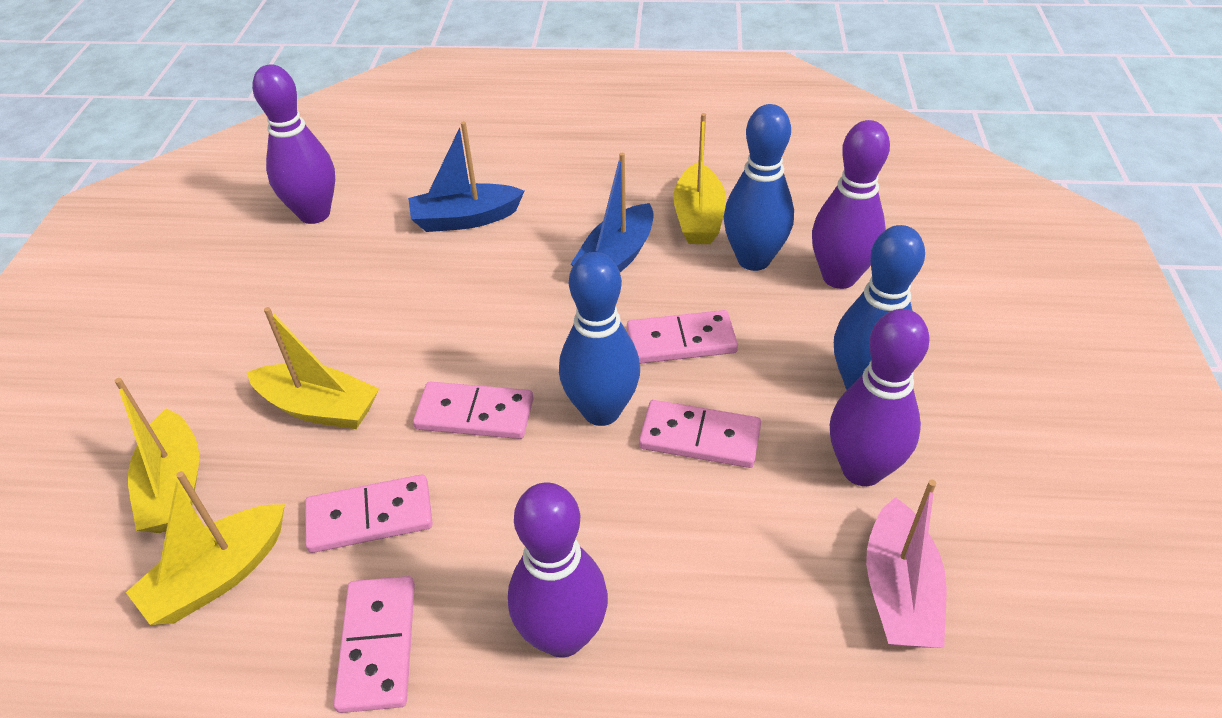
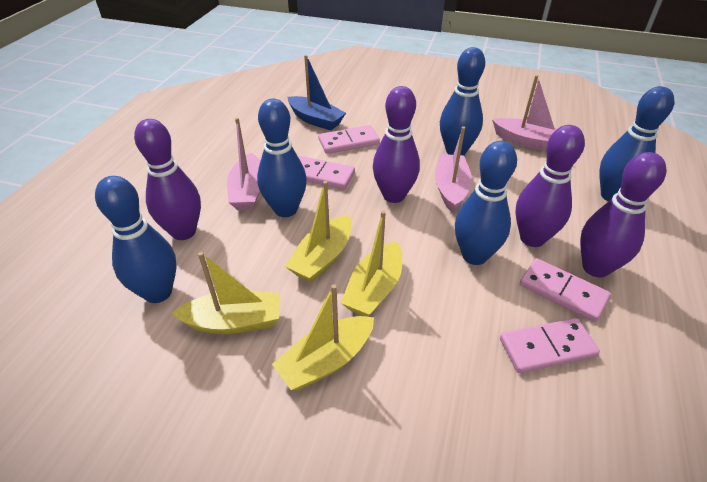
blue boat: 2 -> 1
blue bowling pin: 3 -> 5
pink boat: 1 -> 3
pink domino: 5 -> 4

